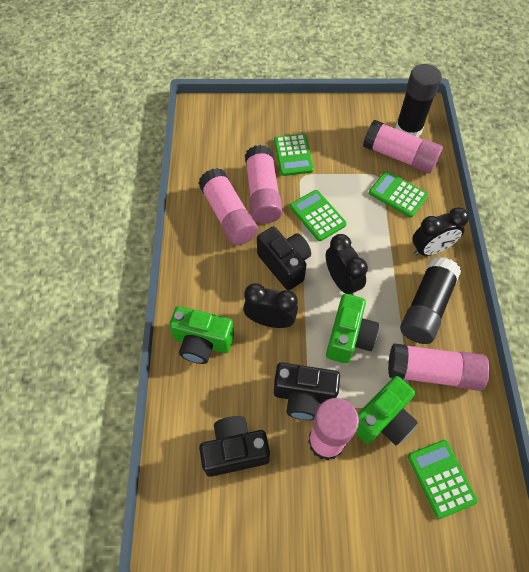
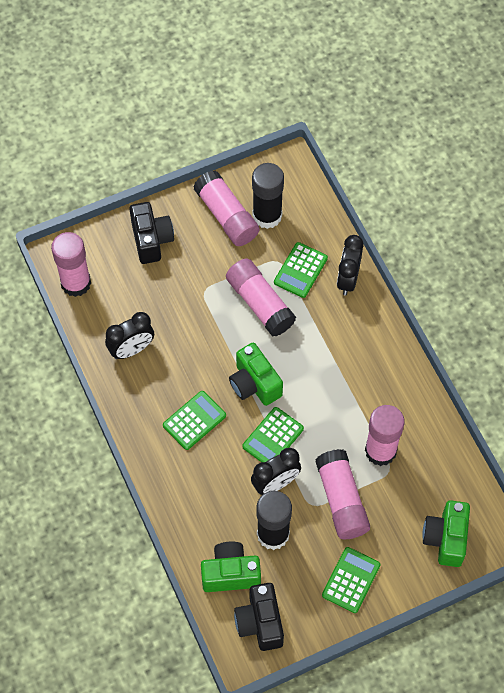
black camera: 3 -> 2

